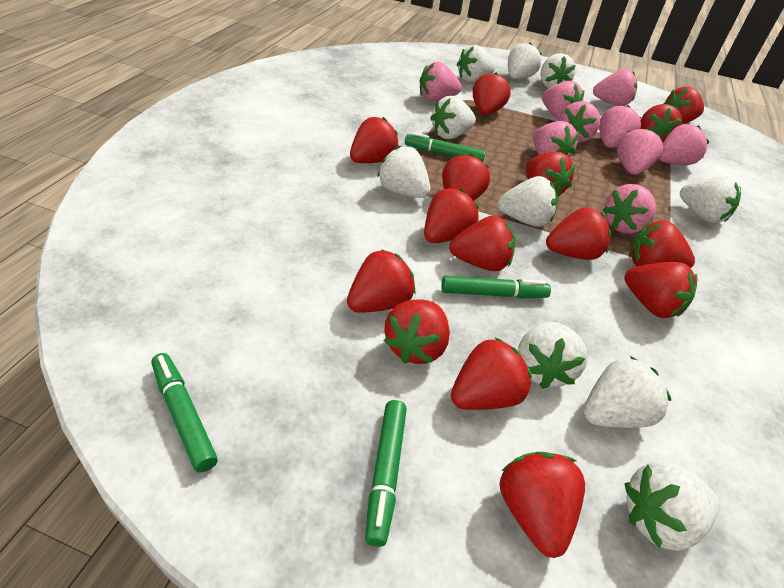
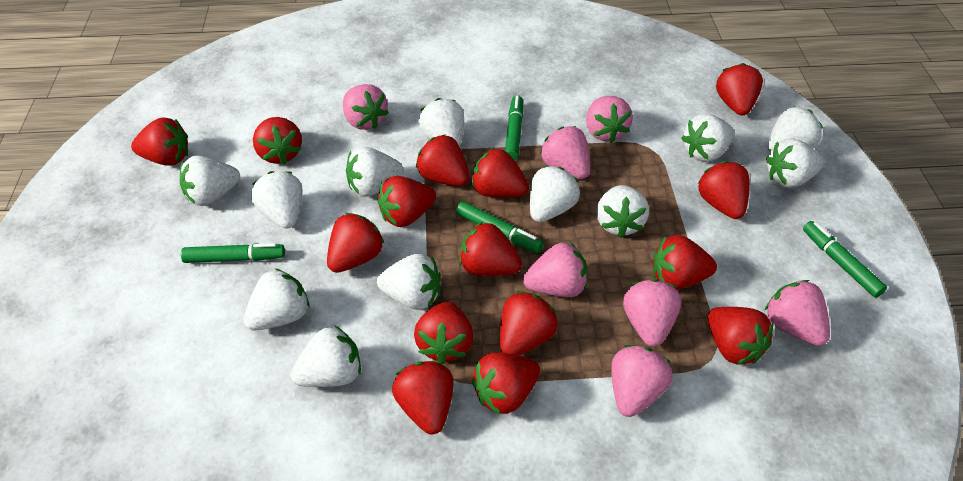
pink strawberry: 9 -> 7
white strawberry: 10 -> 12

